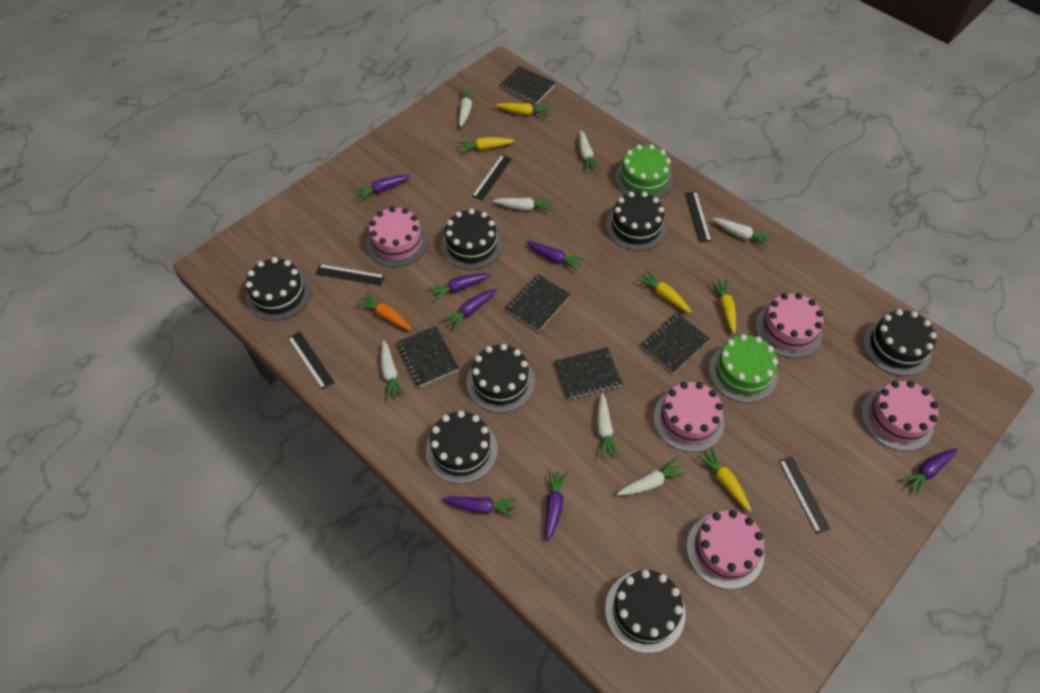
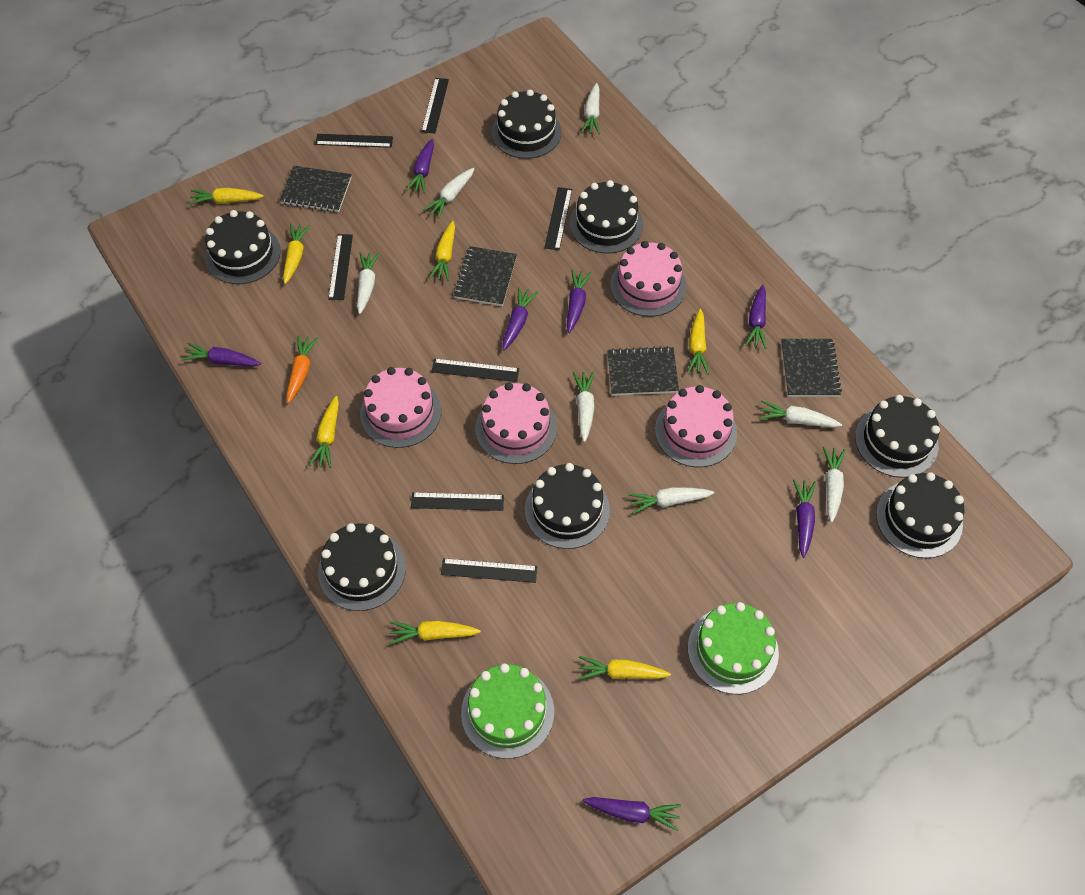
black notebook: 5 -> 4
black ruler: 5 -> 7
pink cake: 5 -> 4
yellow carrot: 5 -> 7

